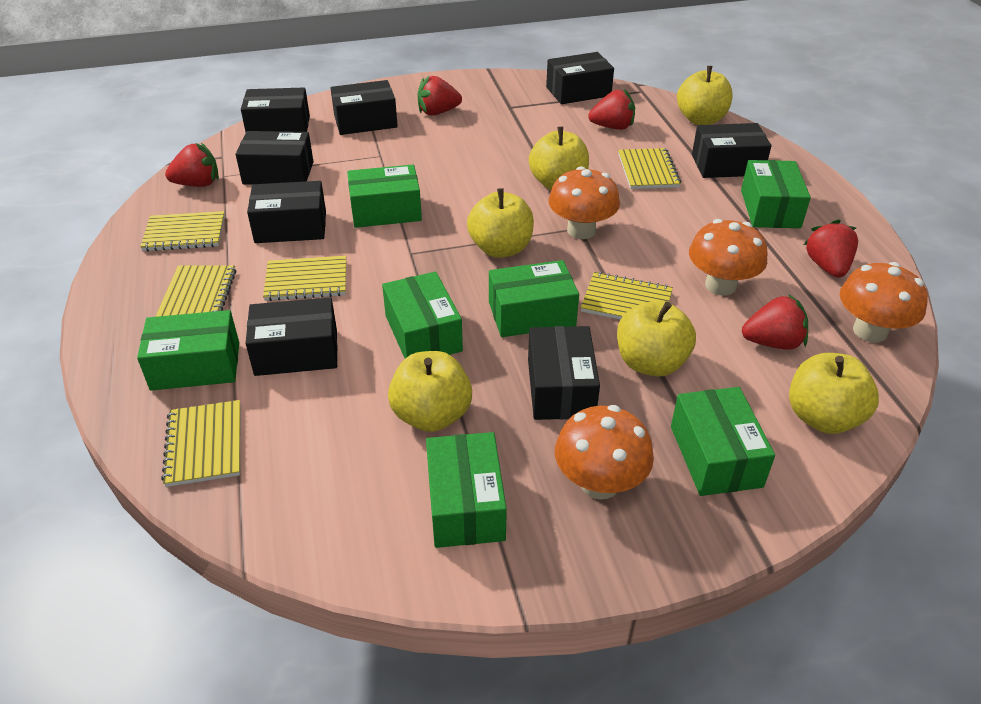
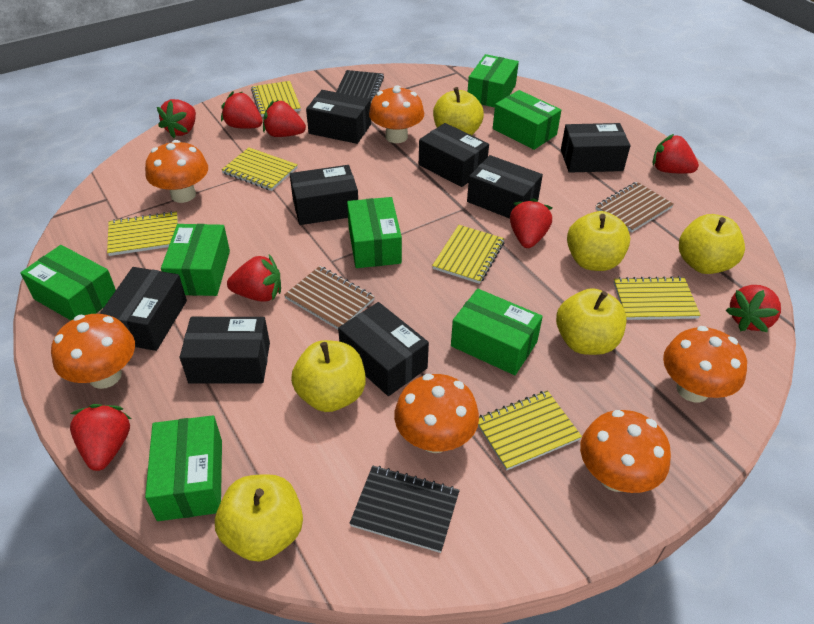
black notebook: 0 -> 2
brown notebook: 0 -> 2
orange mushroom: 4 -> 6
red strawberry: 5 -> 8

